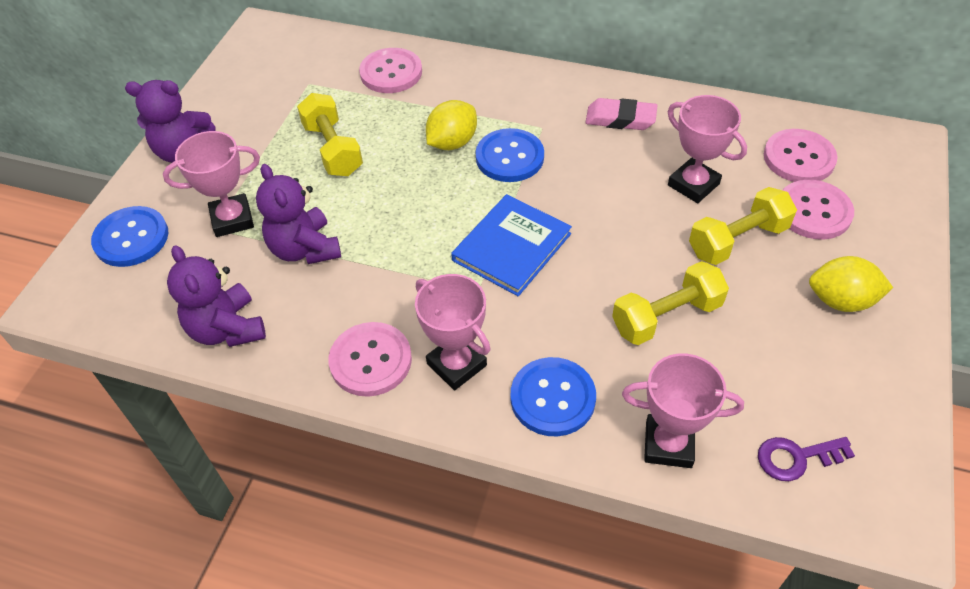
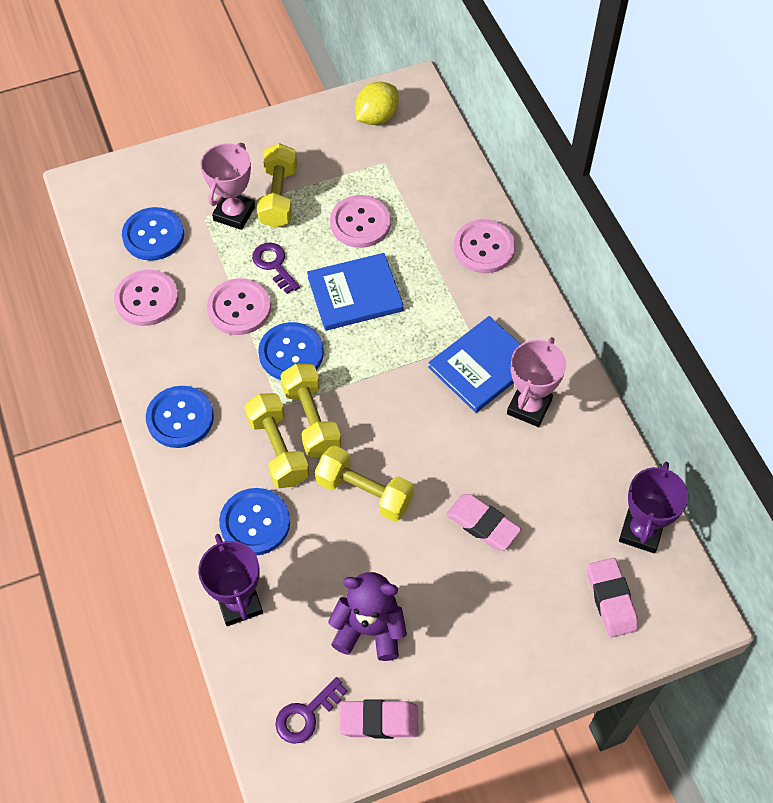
blue book: 1 -> 2
blue button: 3 -> 4
pink eraser: 1 -> 3
pink trophy: 4 -> 2
purple key: 1 -> 2
purple teddy bear: 3 -> 1
purple trophy: 0 -> 2
yellow dumbbell: 3 -> 4
yellow lemon: 2 -> 1

